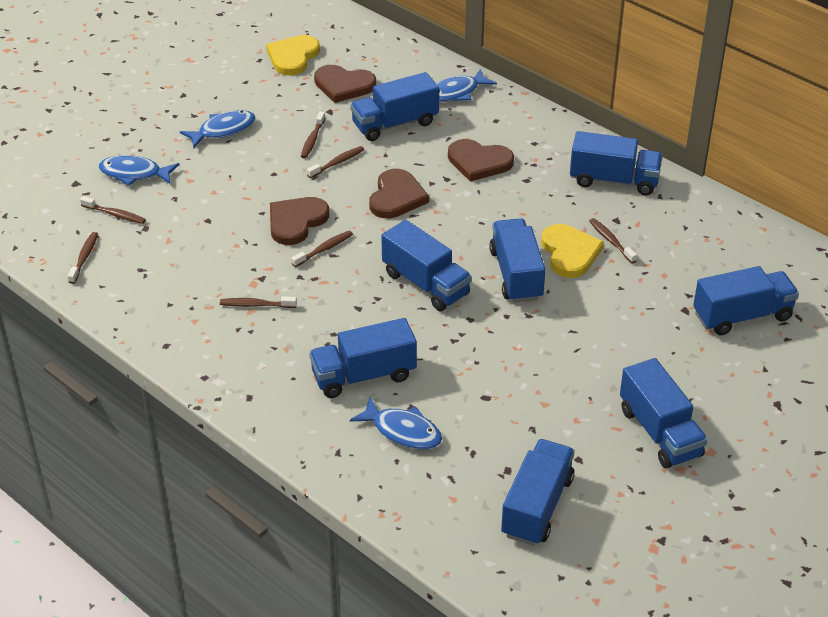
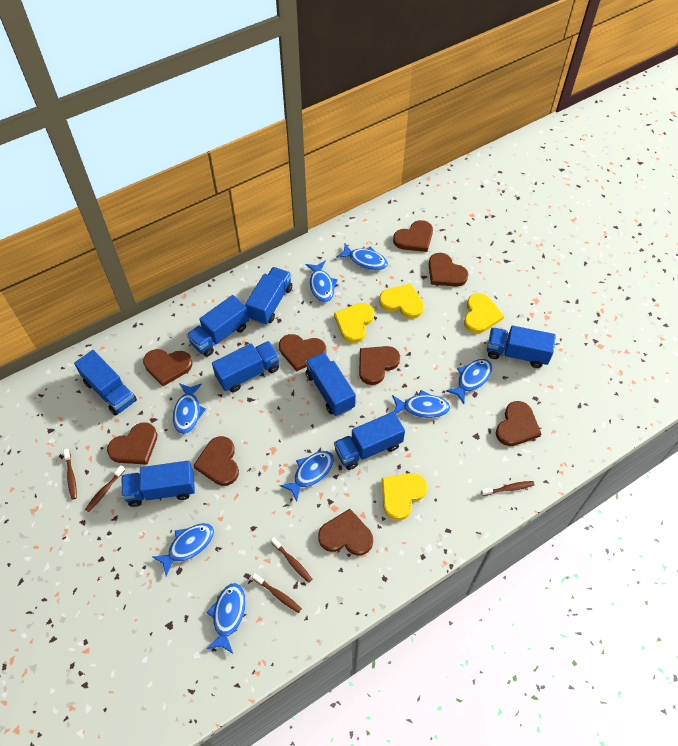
blue fish: 4 -> 8
brown heart: 4 -> 9
brown toothbrush: 7 -> 5
yellow heart: 2 -> 4

